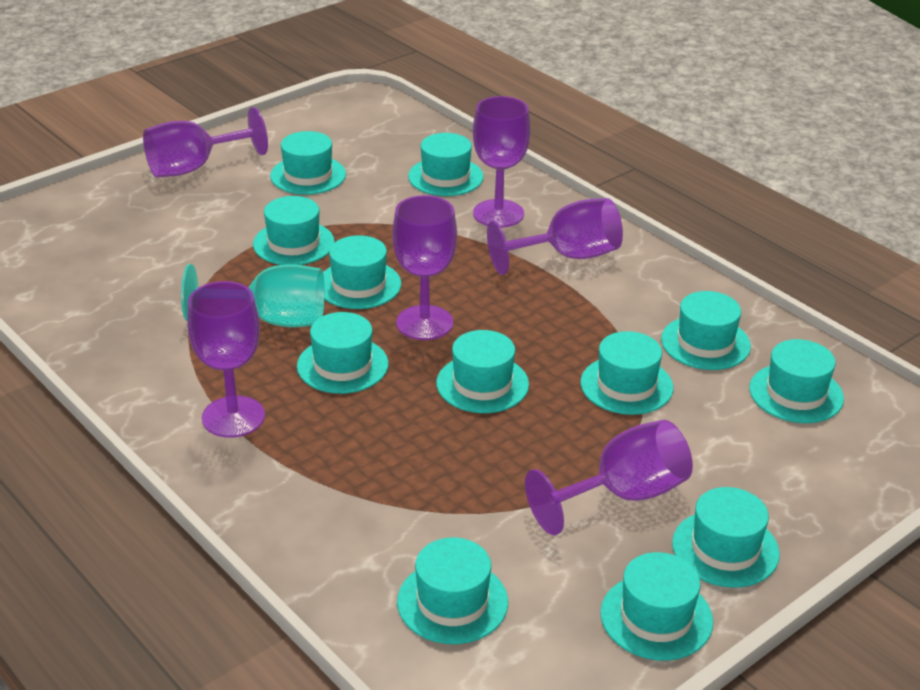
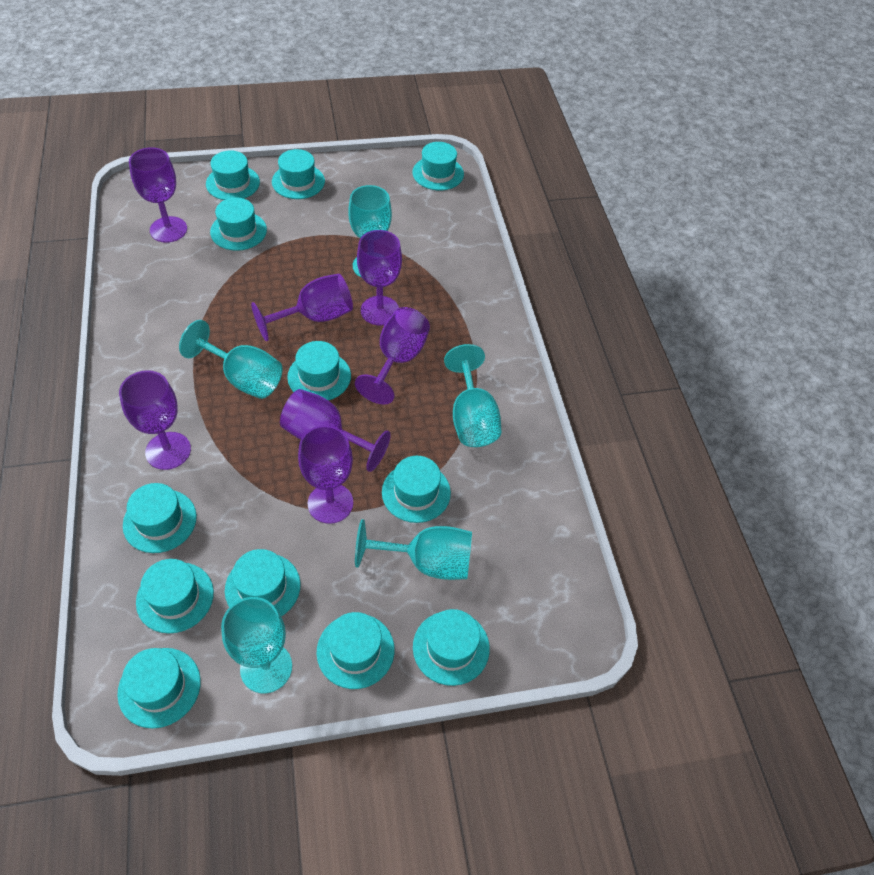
purple goblet: 6 -> 7
turquoise goblet: 1 -> 5

